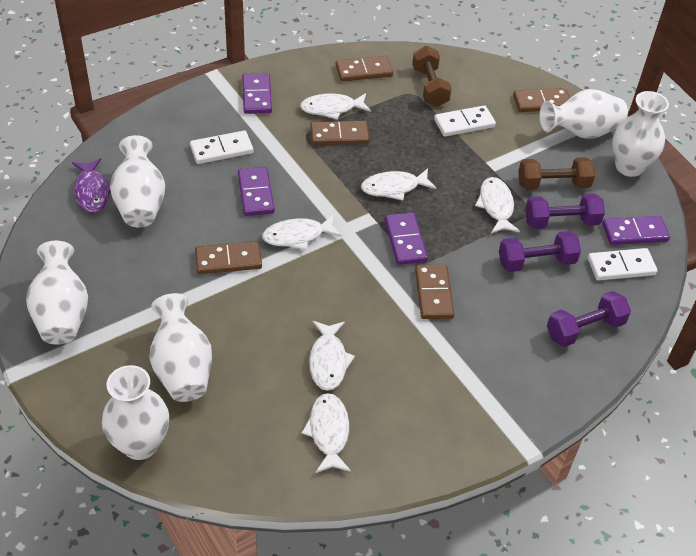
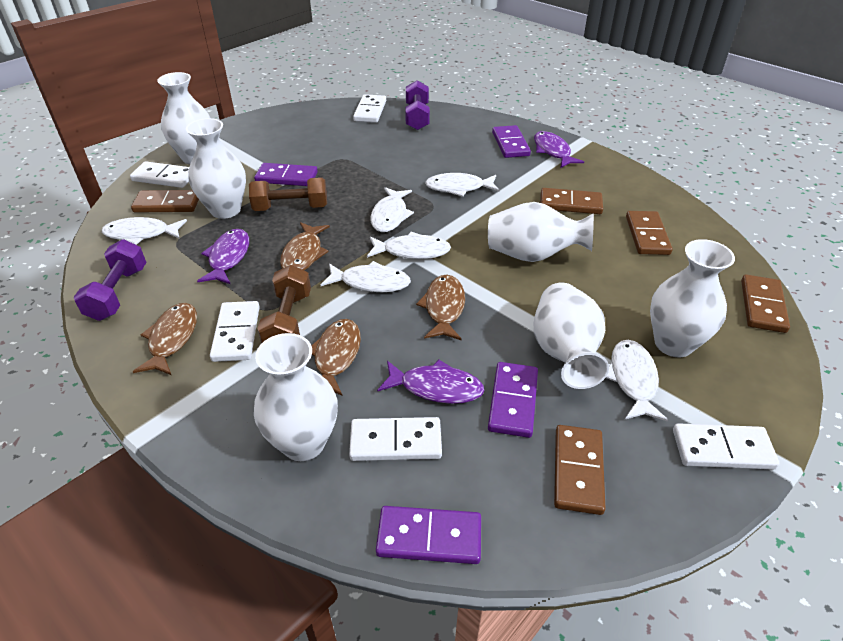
brown fish: 0 -> 4
purple dumbbell: 3 -> 2
purple fish: 1 -> 3
white domino: 3 -> 5

